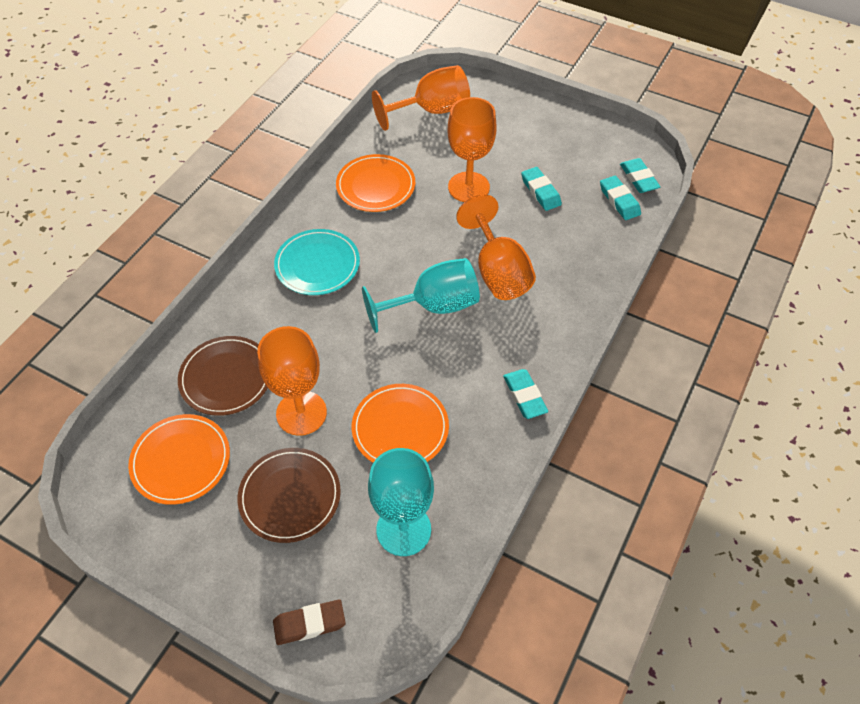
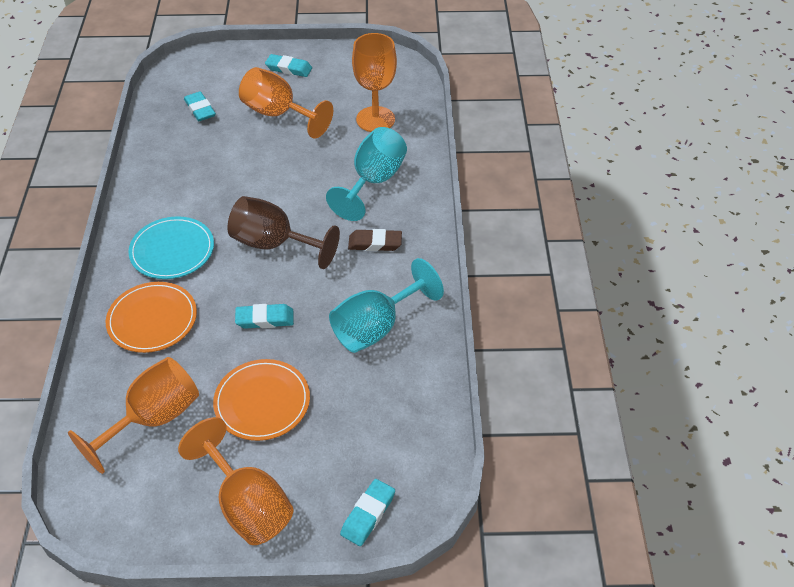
brown goblet: 0 -> 1
brown plate: 2 -> 0
orange plate: 3 -> 2

